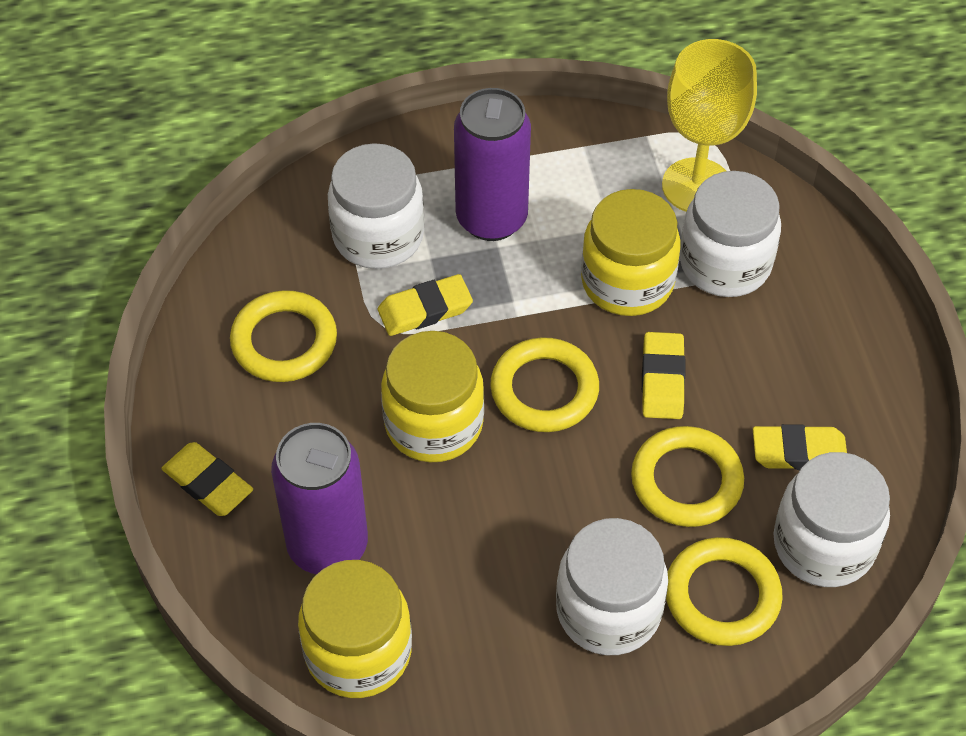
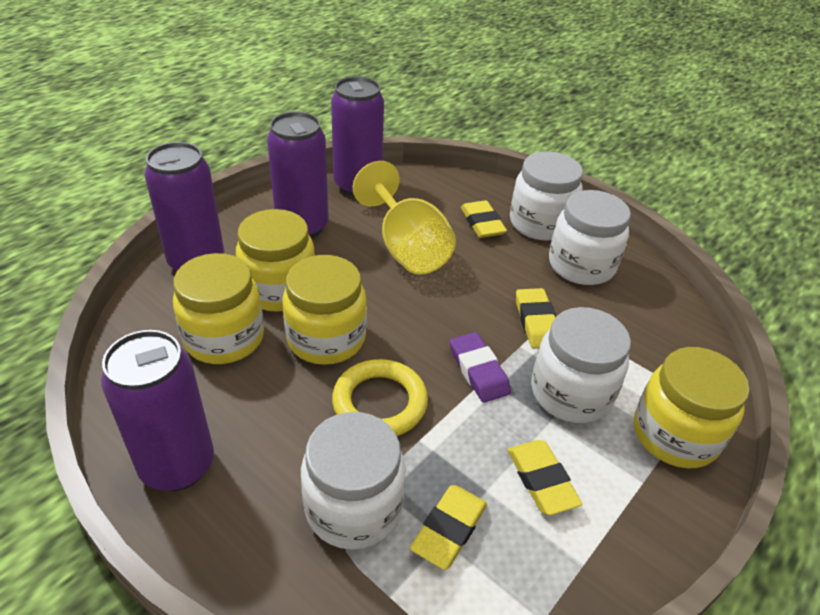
purple can: 2 -> 4
purple eraser: 0 -> 1
yellow jar: 3 -> 4
yellow ring: 4 -> 1

